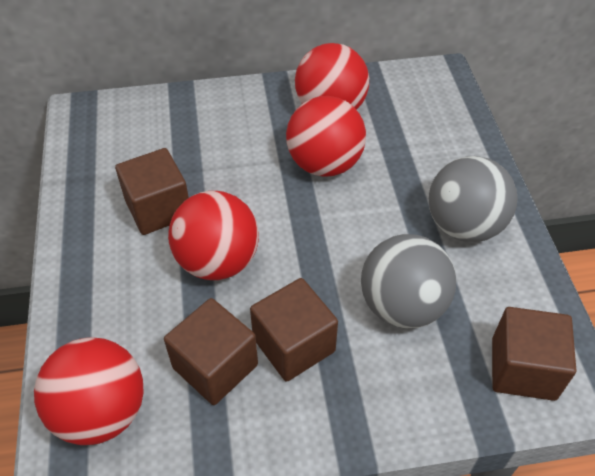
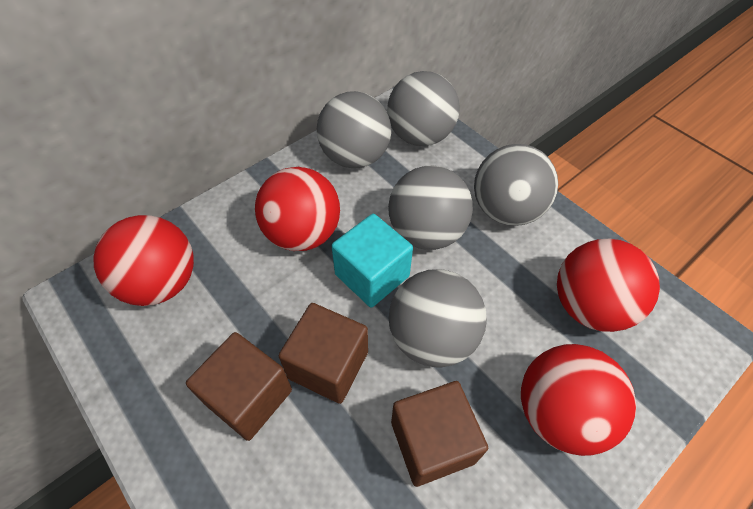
brown cube: 4 -> 3
grey ball: 2 -> 5
turquoise cube: 0 -> 1

